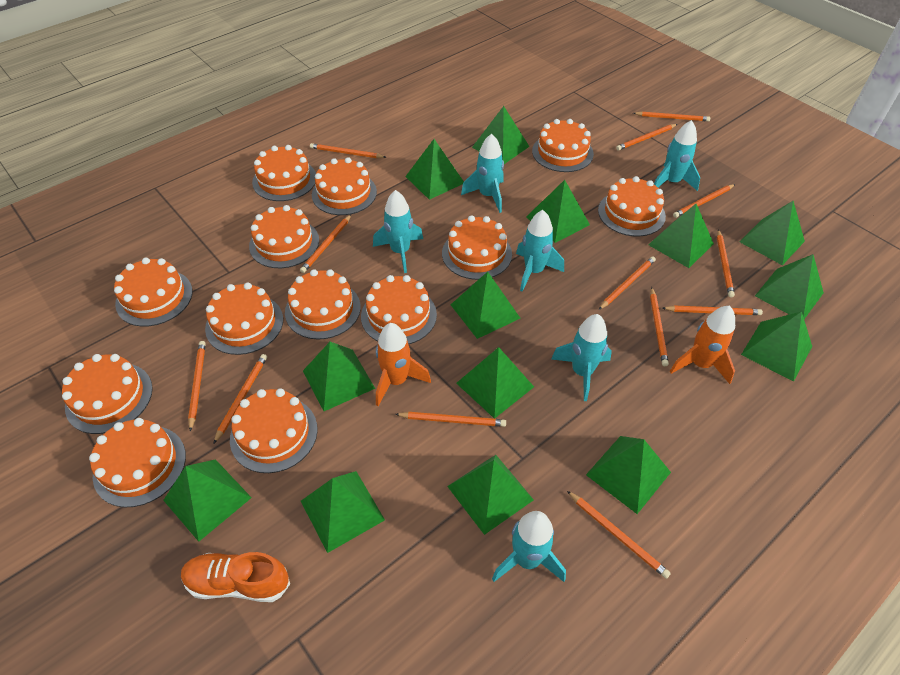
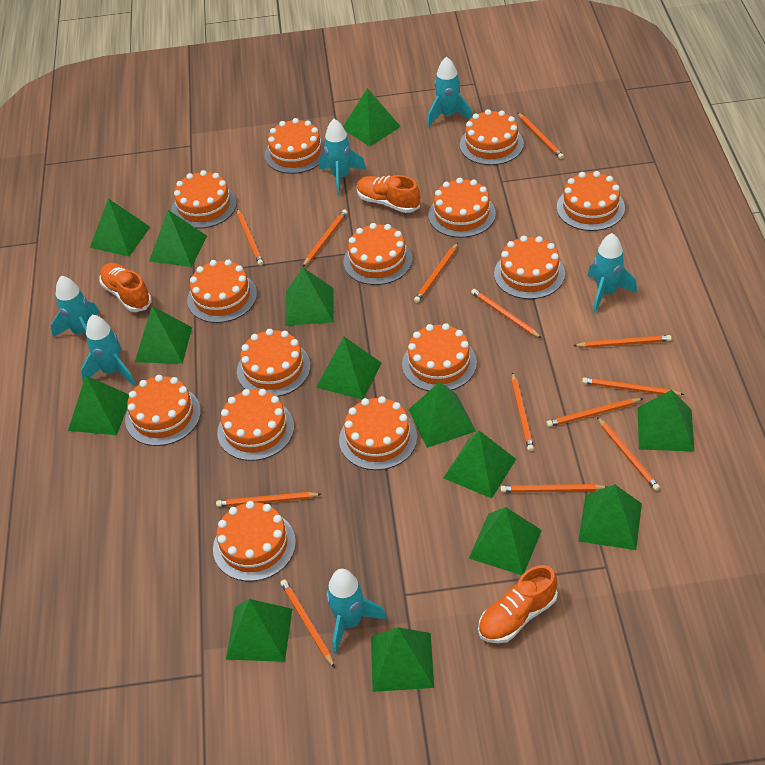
orange cake: 13 -> 14
orange rocket: 2 -> 0
orange shoe: 1 -> 3

